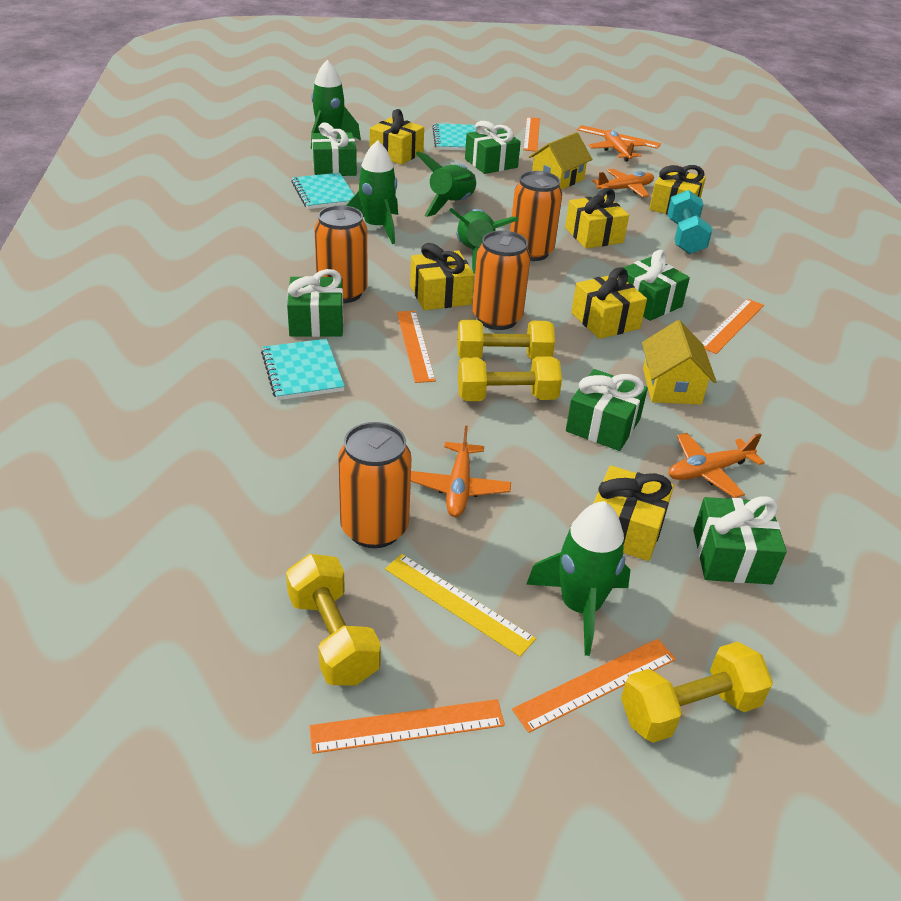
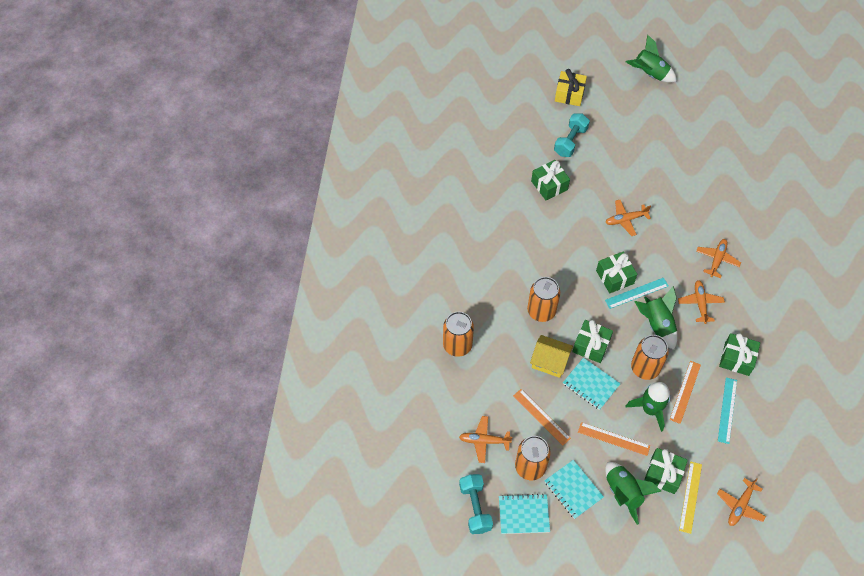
green gift: 6 -> 5
green rocket: 5 -> 4
orange plane: 4 -> 5
orange ruler: 6 -> 3
turquoise dumbbell: 1 -> 2
turquoise ruler: 0 -> 2
yellow dumbbell: 4 -> 0
yellow gift: 6 -> 1
yellow house: 2 -> 1

